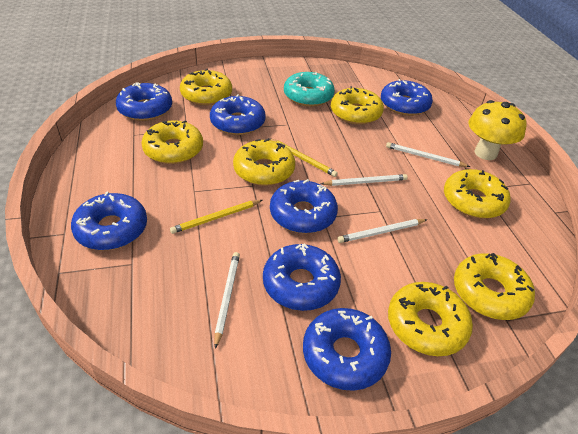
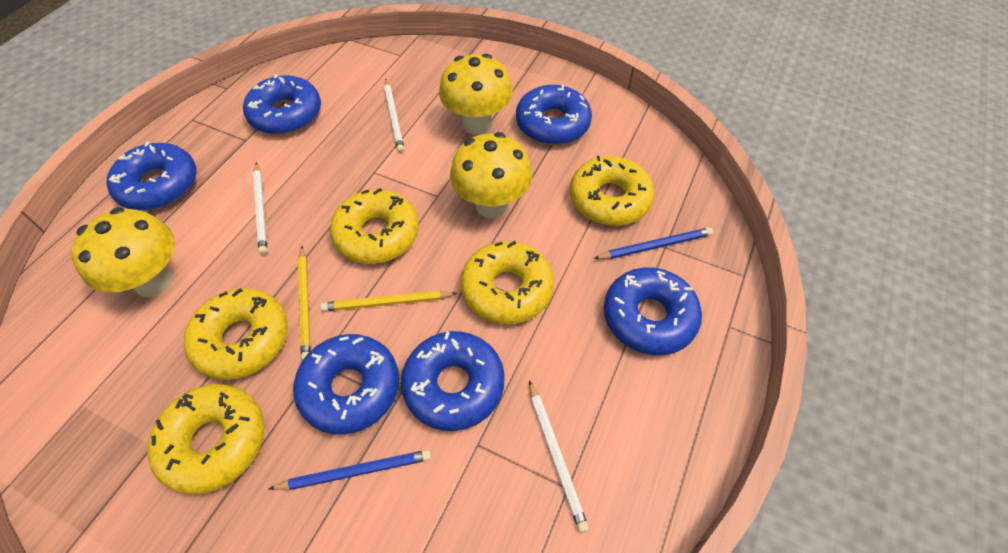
blue donut: 7 -> 6
blue pencil: 0 -> 2
turquoise donut: 1 -> 0
white pencil: 4 -> 3
yellow donut: 7 -> 5
yellow mushroom: 1 -> 3

